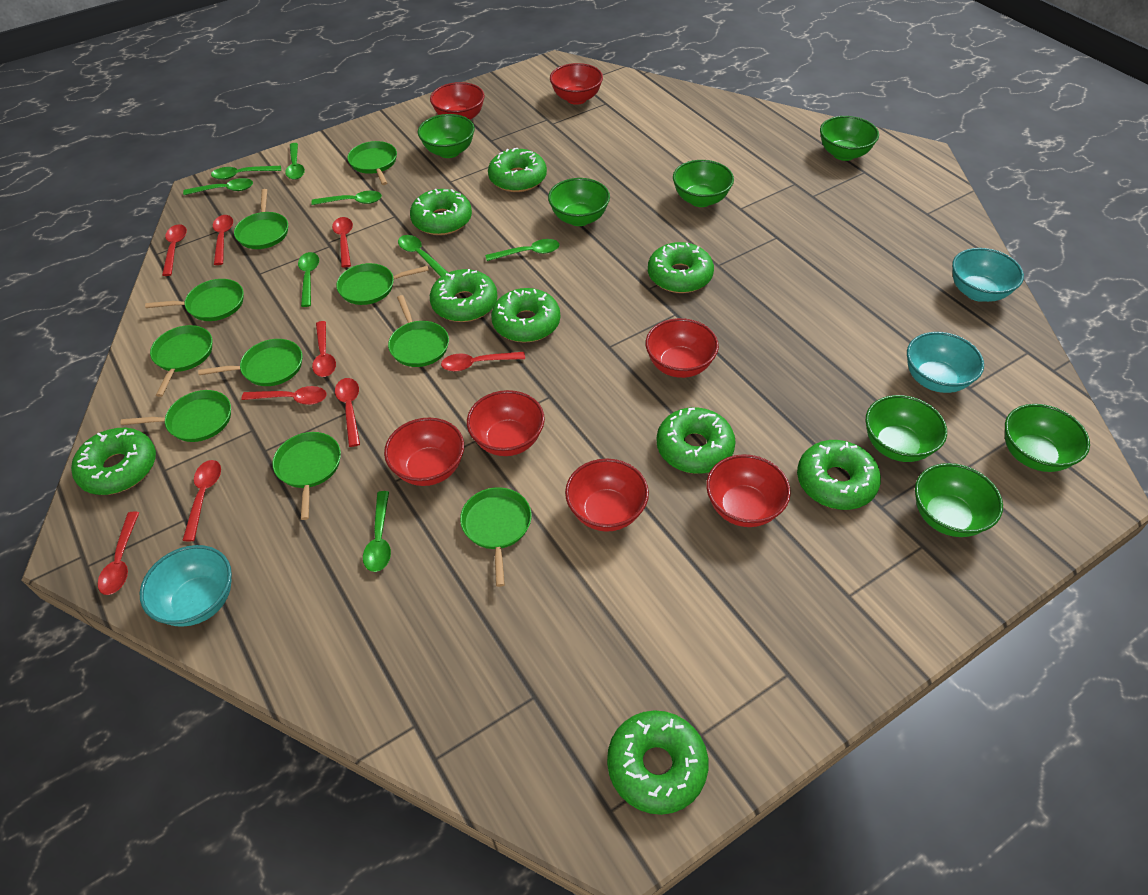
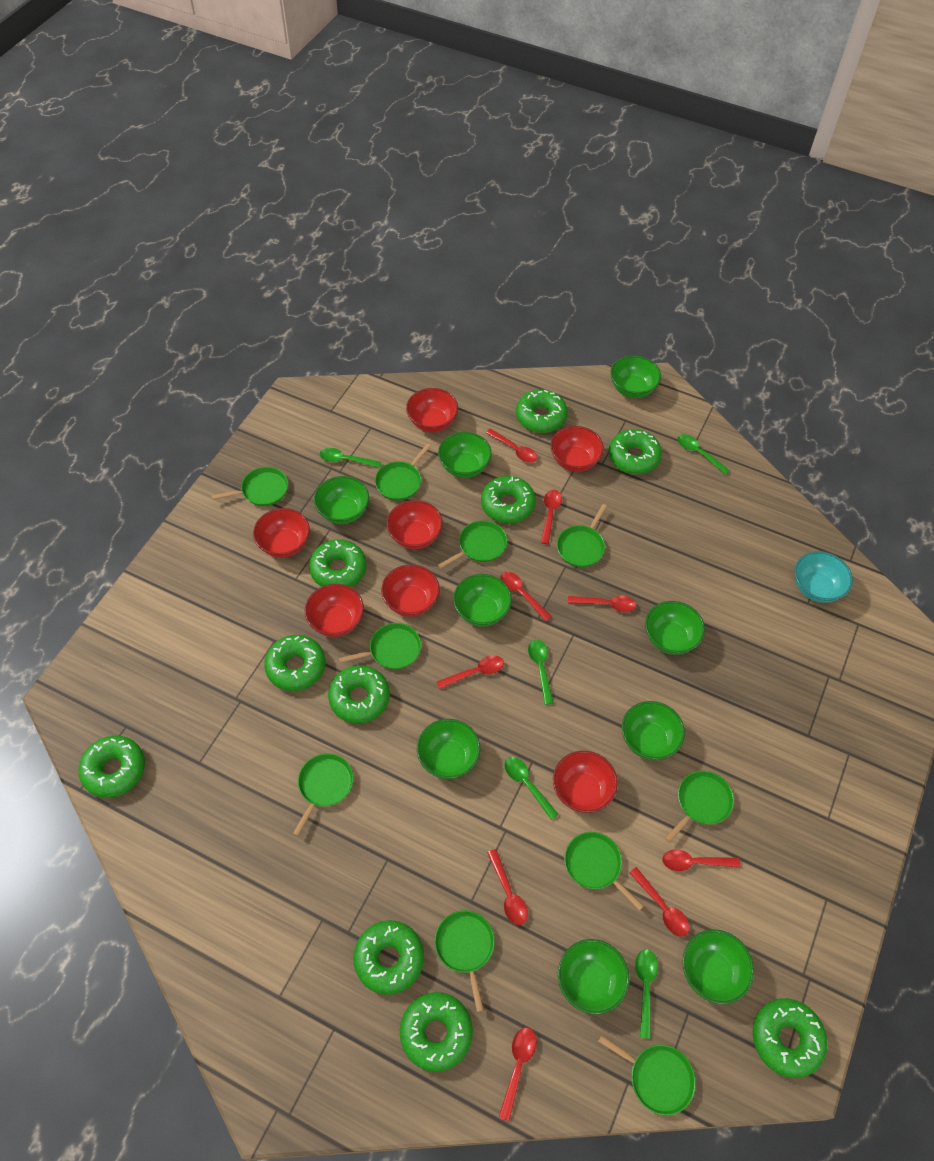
green bowl: 7 -> 9
green donut: 9 -> 10
green spoon: 8 -> 5
turquoise bowl: 3 -> 1

